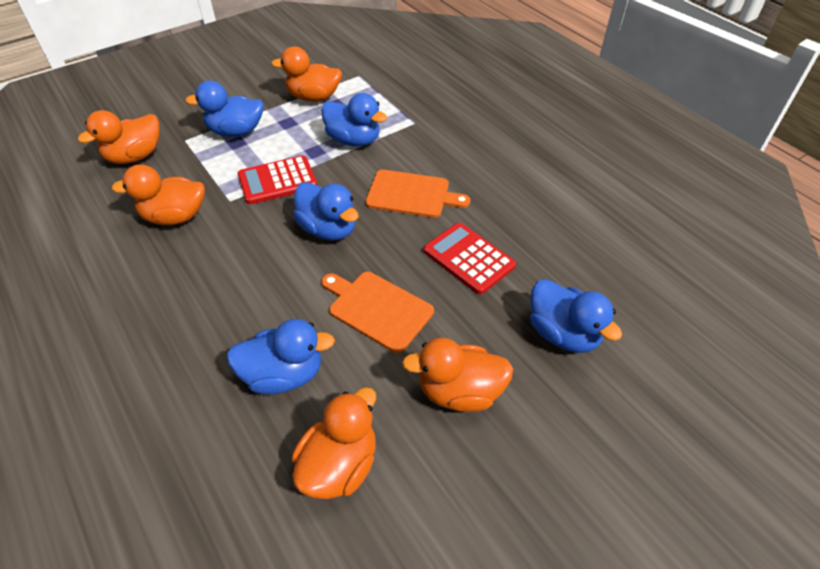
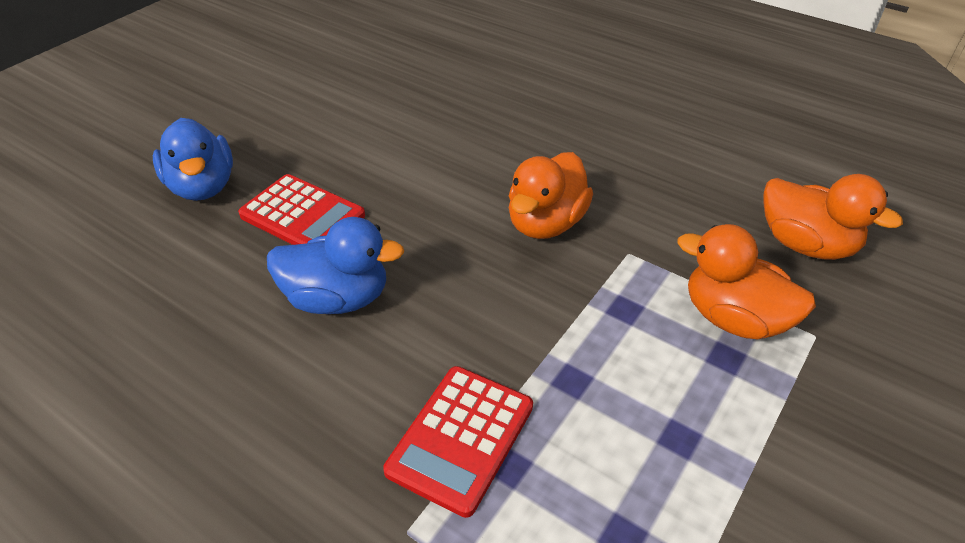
blue duck: 5 -> 2
orange cutting board: 2 -> 0
orange duck: 5 -> 3

